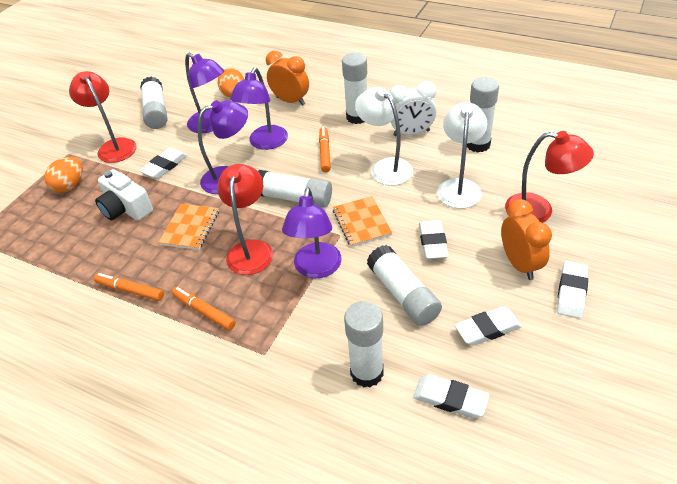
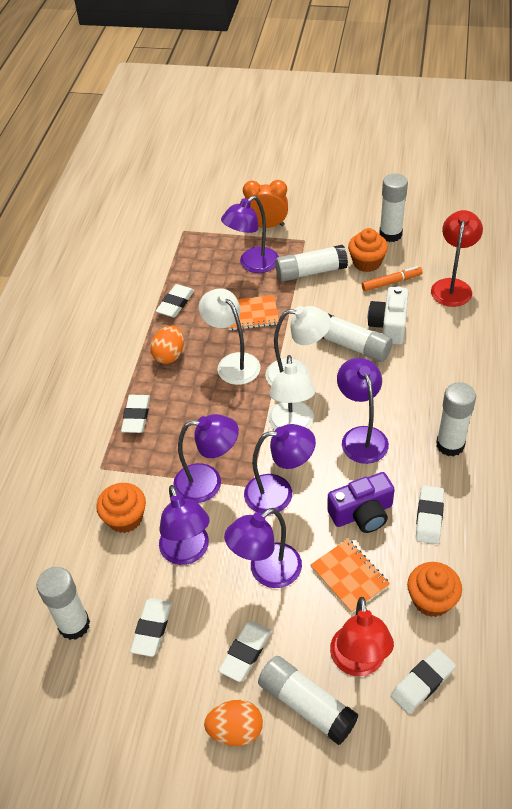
orange clock: 2 -> 1
orange cupcake: 0 -> 3
orange marker: 3 -> 1
purple camera: 0 -> 1
purple lamp: 4 -> 6
red lamp: 3 -> 2
white clock: 1 -> 0
white eraser: 5 -> 6
white lamp: 2 -> 3

